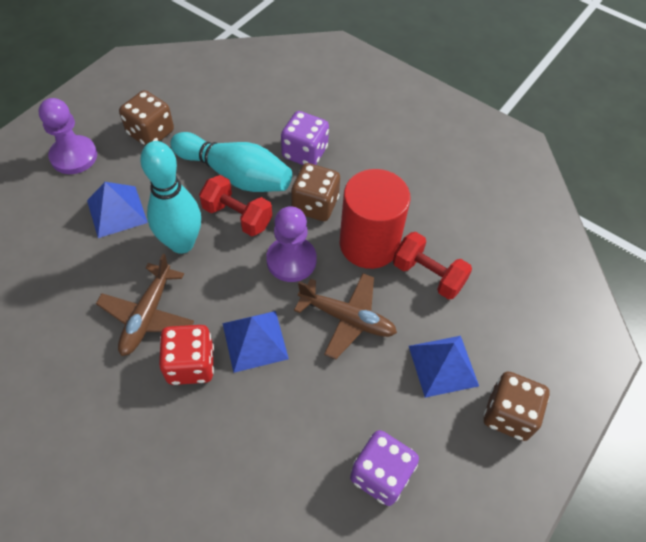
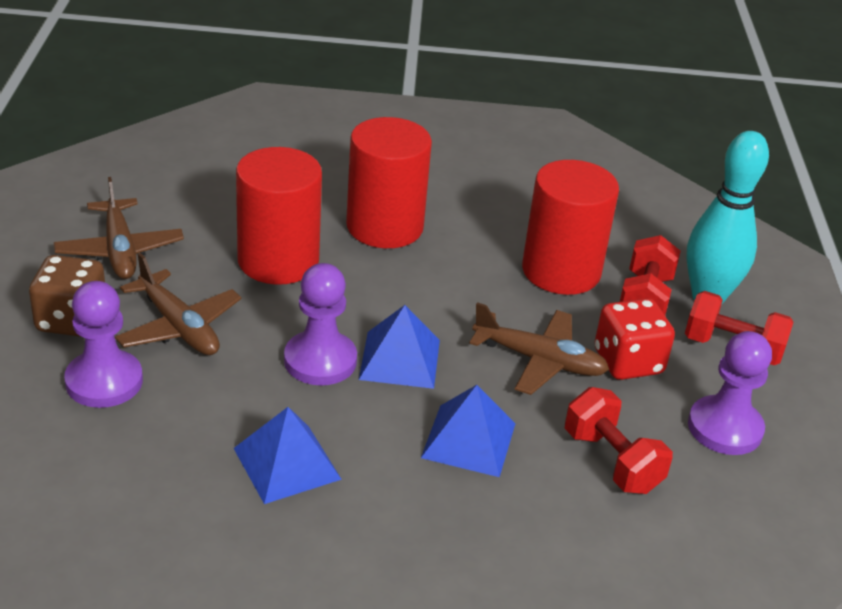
brown dice: 3 -> 1
brown plane: 2 -> 3
purple dice: 2 -> 0
purple pawn: 2 -> 3
red cylinder: 1 -> 3
red dumbbell: 2 -> 3
turquoise bowling pin: 2 -> 1

